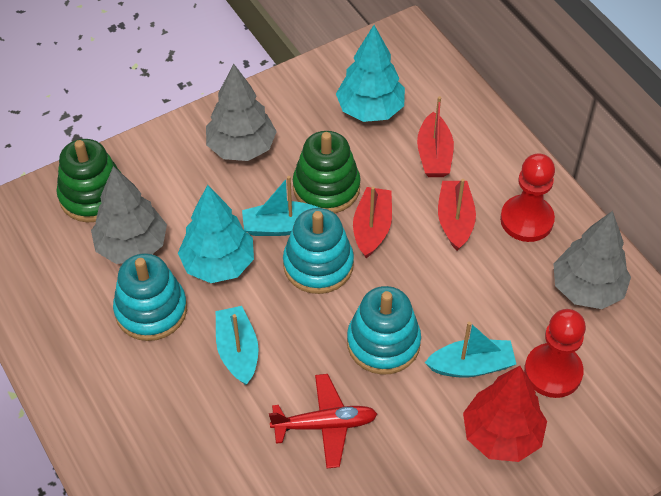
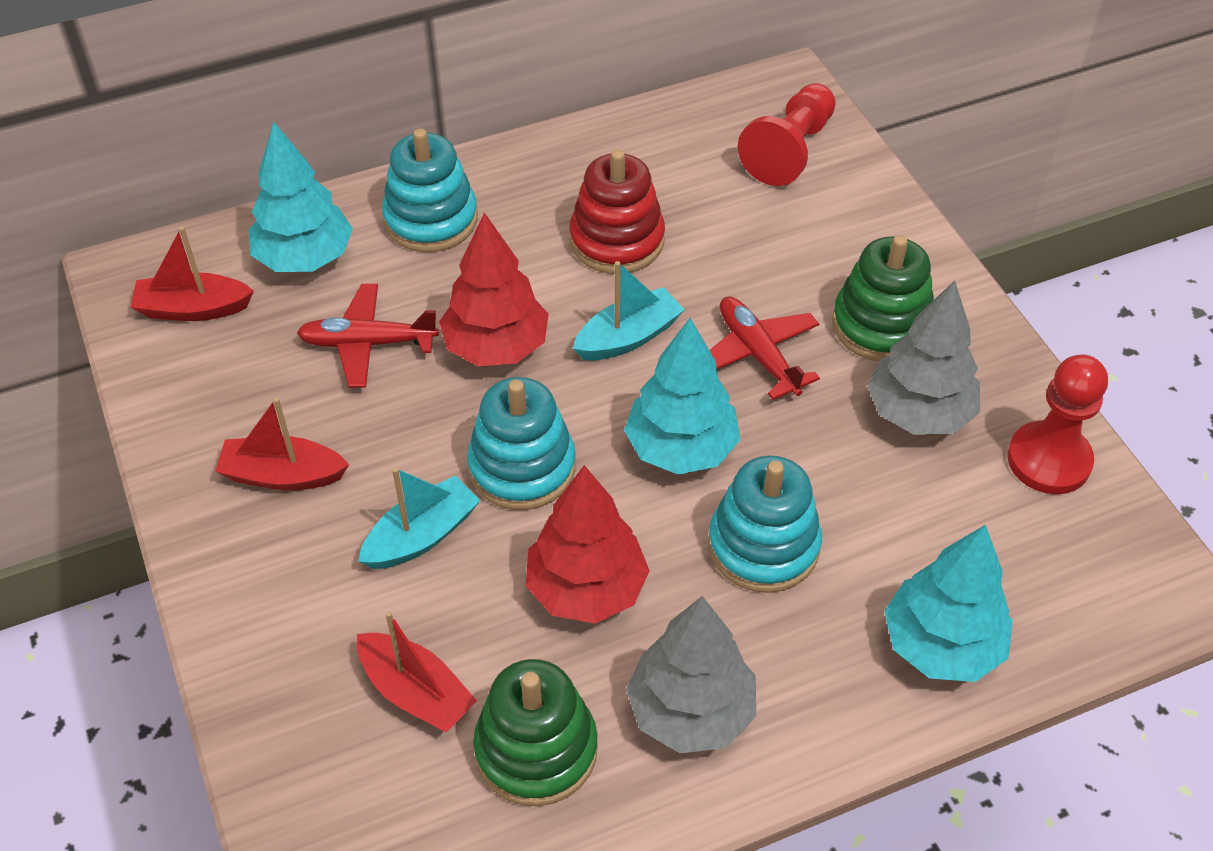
grey tree: 3 -> 2
red plane: 1 -> 2
red stacking toy: 0 -> 1
red tree: 1 -> 2
turquoise boat: 3 -> 2
turquoise tree: 2 -> 3

